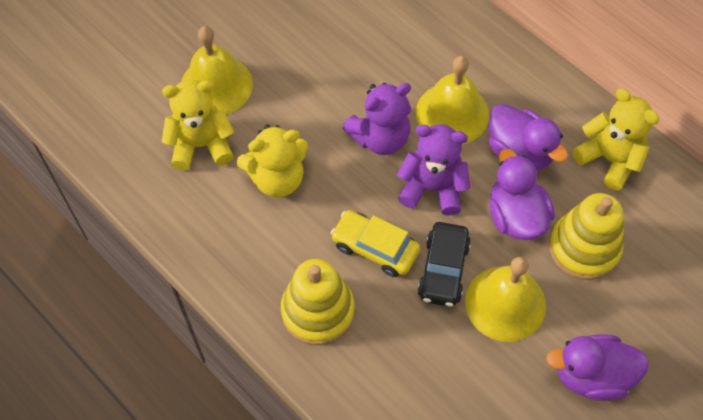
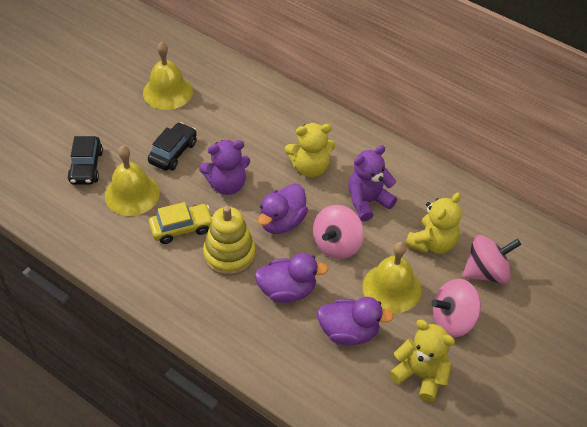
black car: 1 -> 2
pink spinning top: 0 -> 3
yellow stacking toy: 2 -> 1

